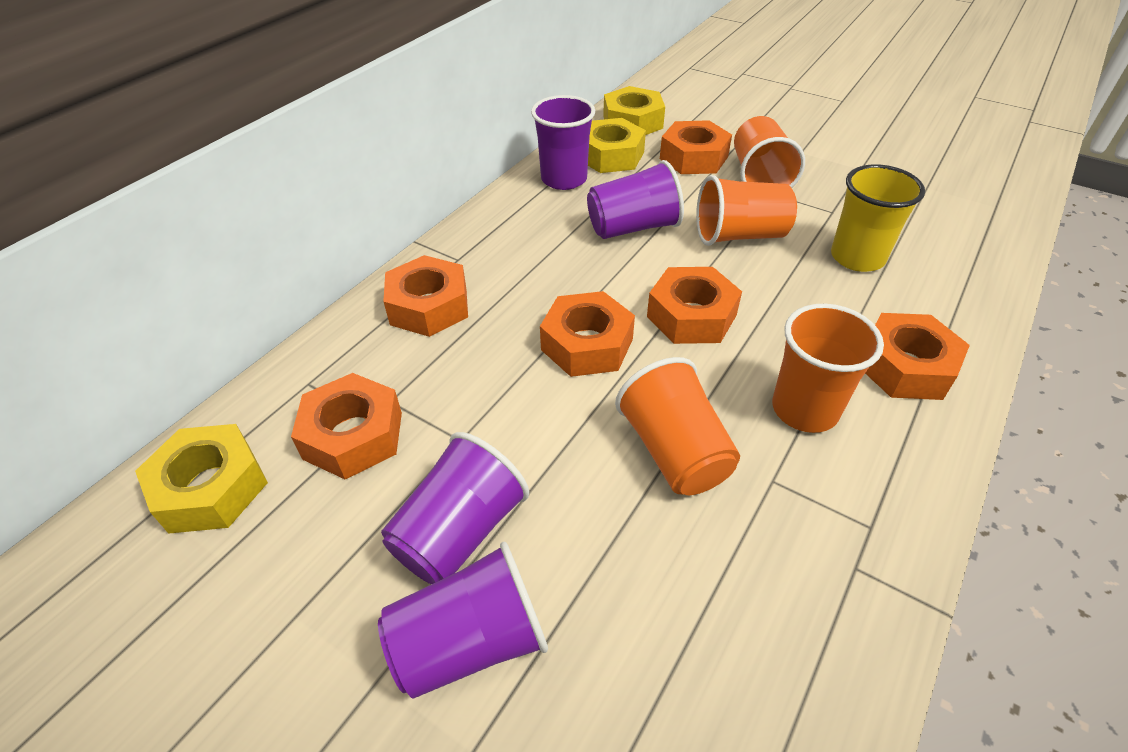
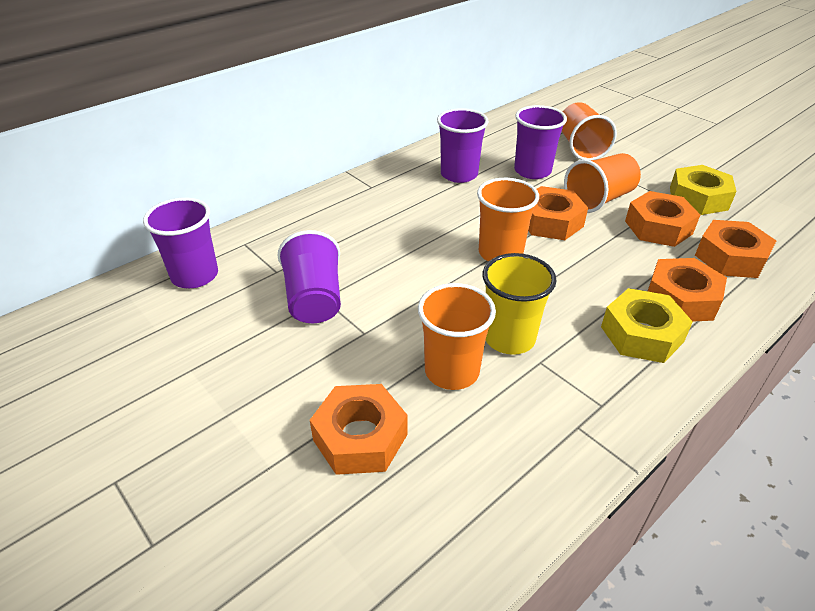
orange nut: 6 -> 5
yellow nut: 3 -> 2

